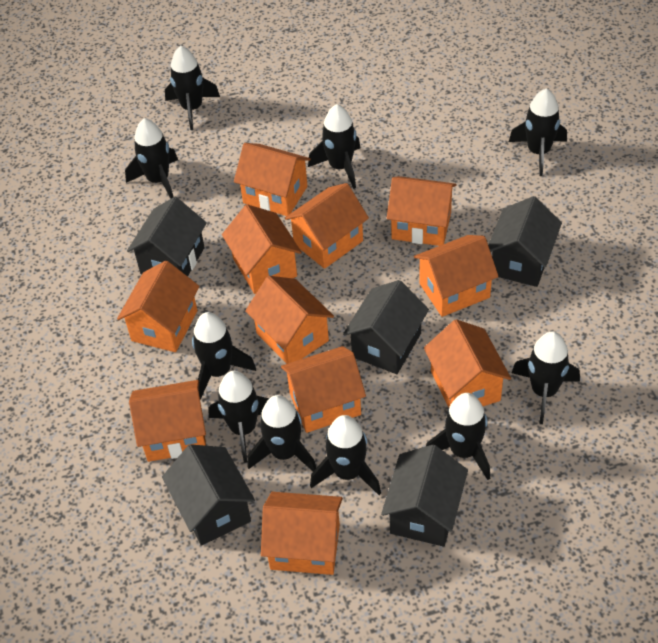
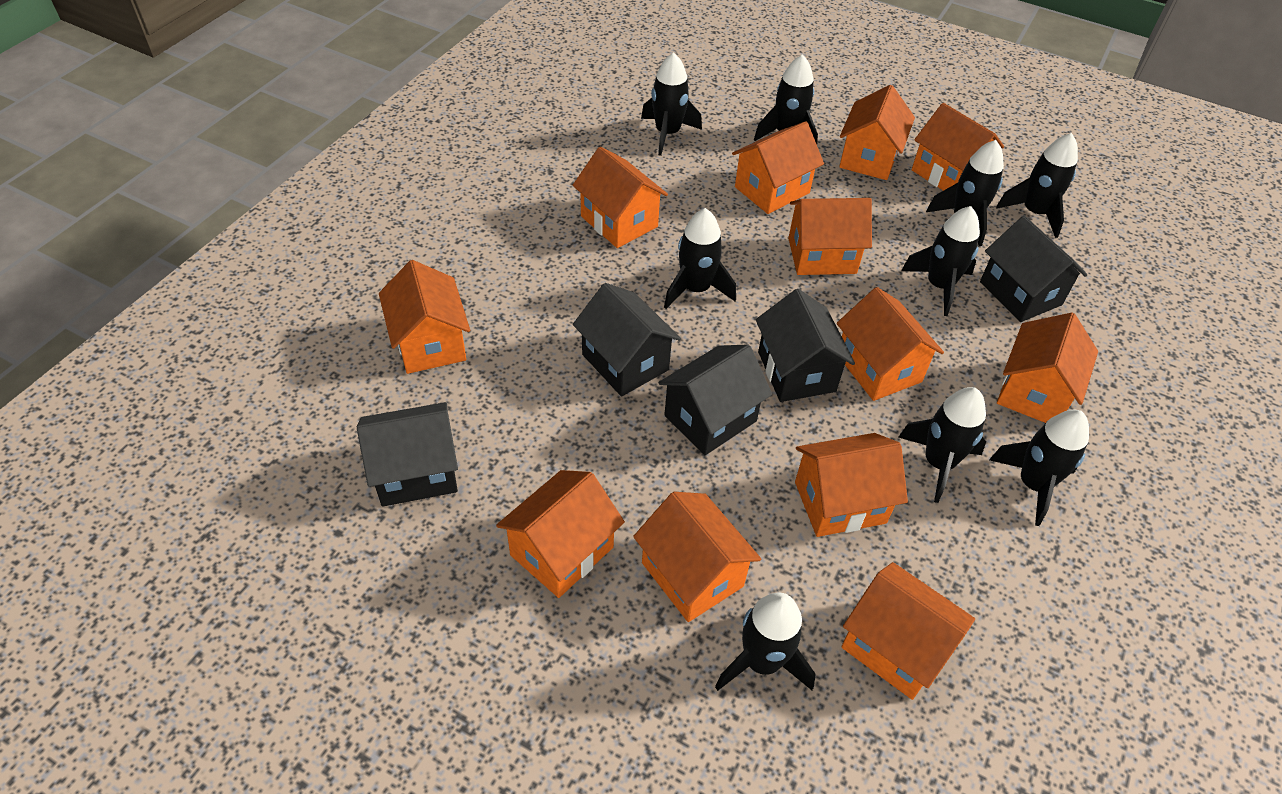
black rocket: 10 -> 9
orange house: 11 -> 12

